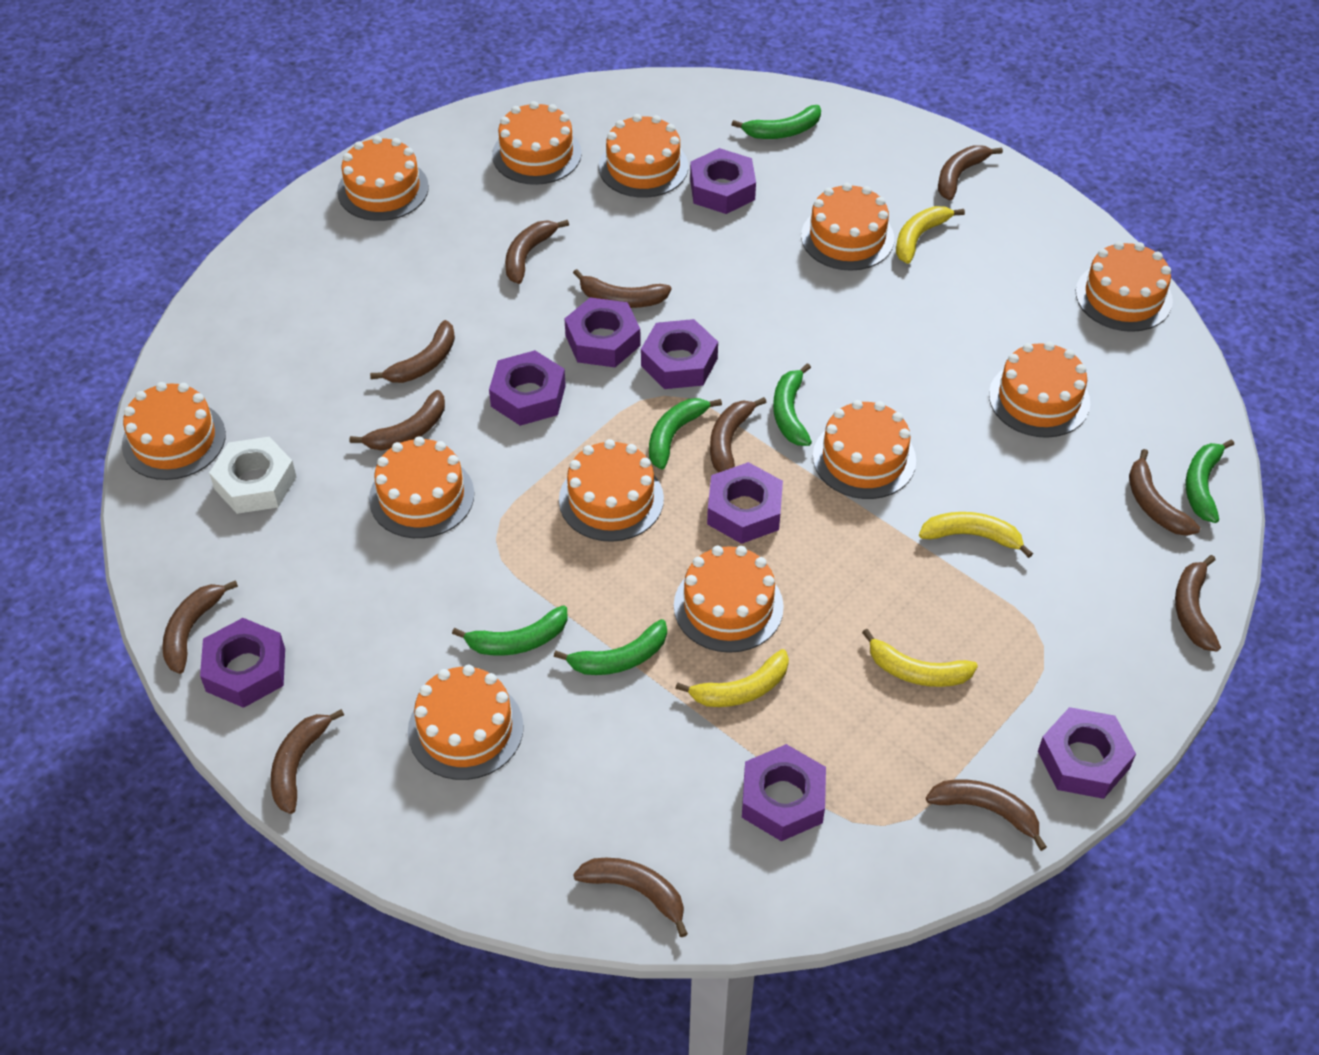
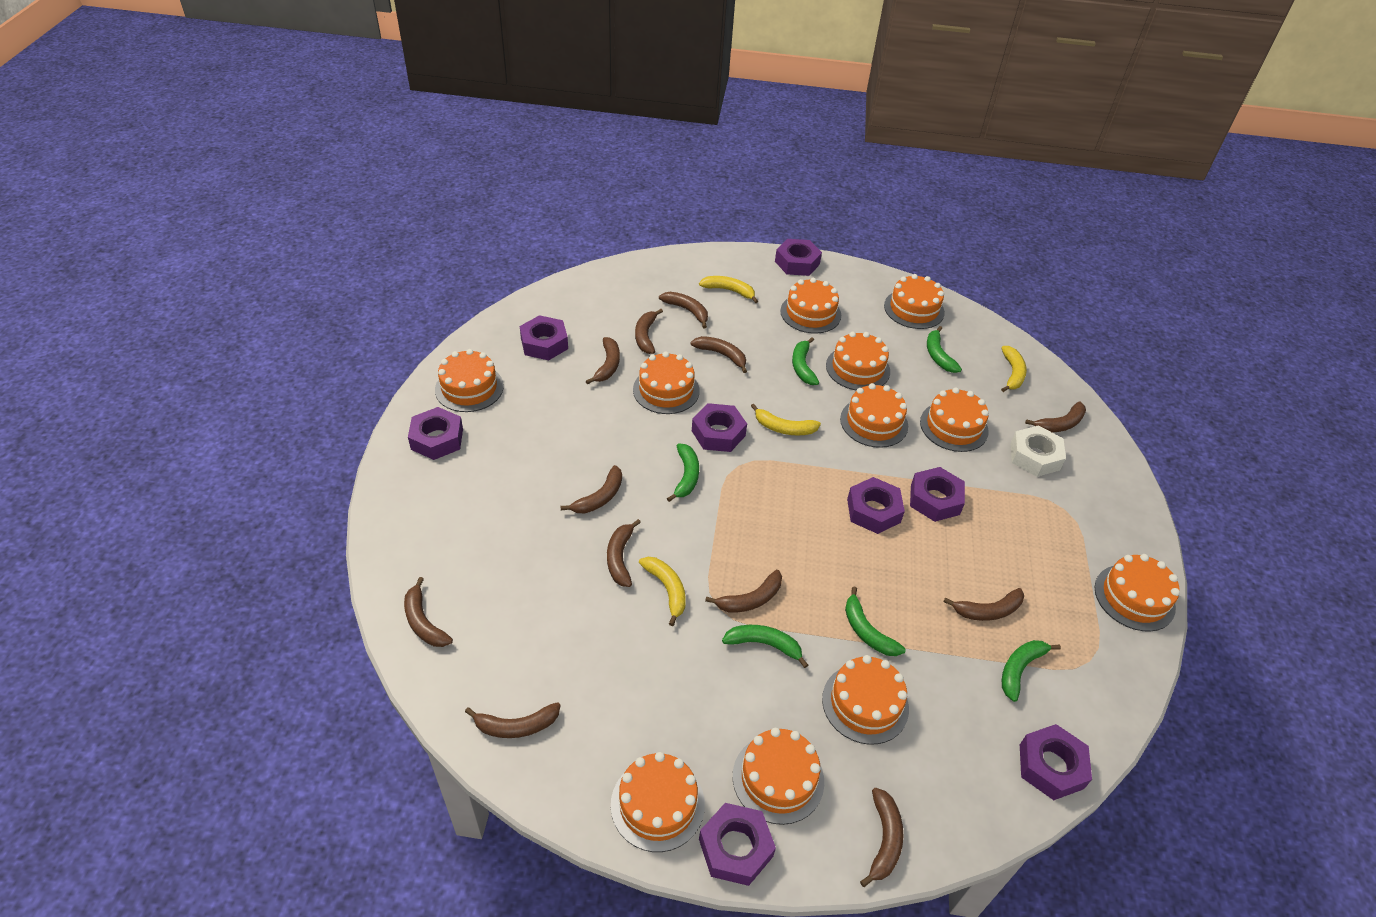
orange cake: 12 -> 11

